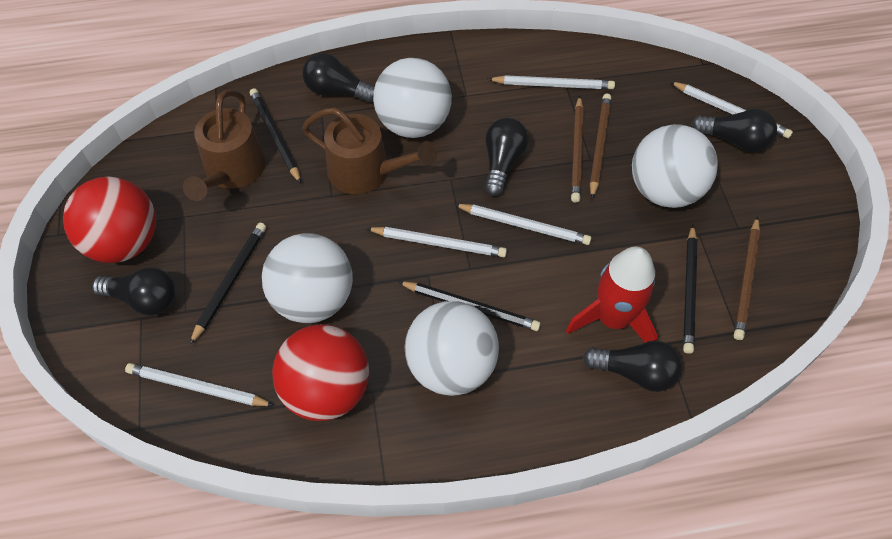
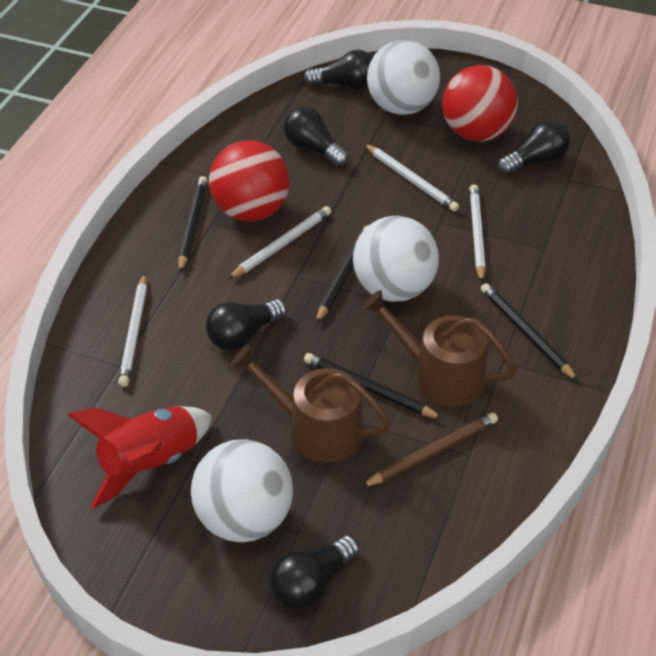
brown pencil: 3 -> 1
white ball: 4 -> 3
white pencil: 5 -> 4

